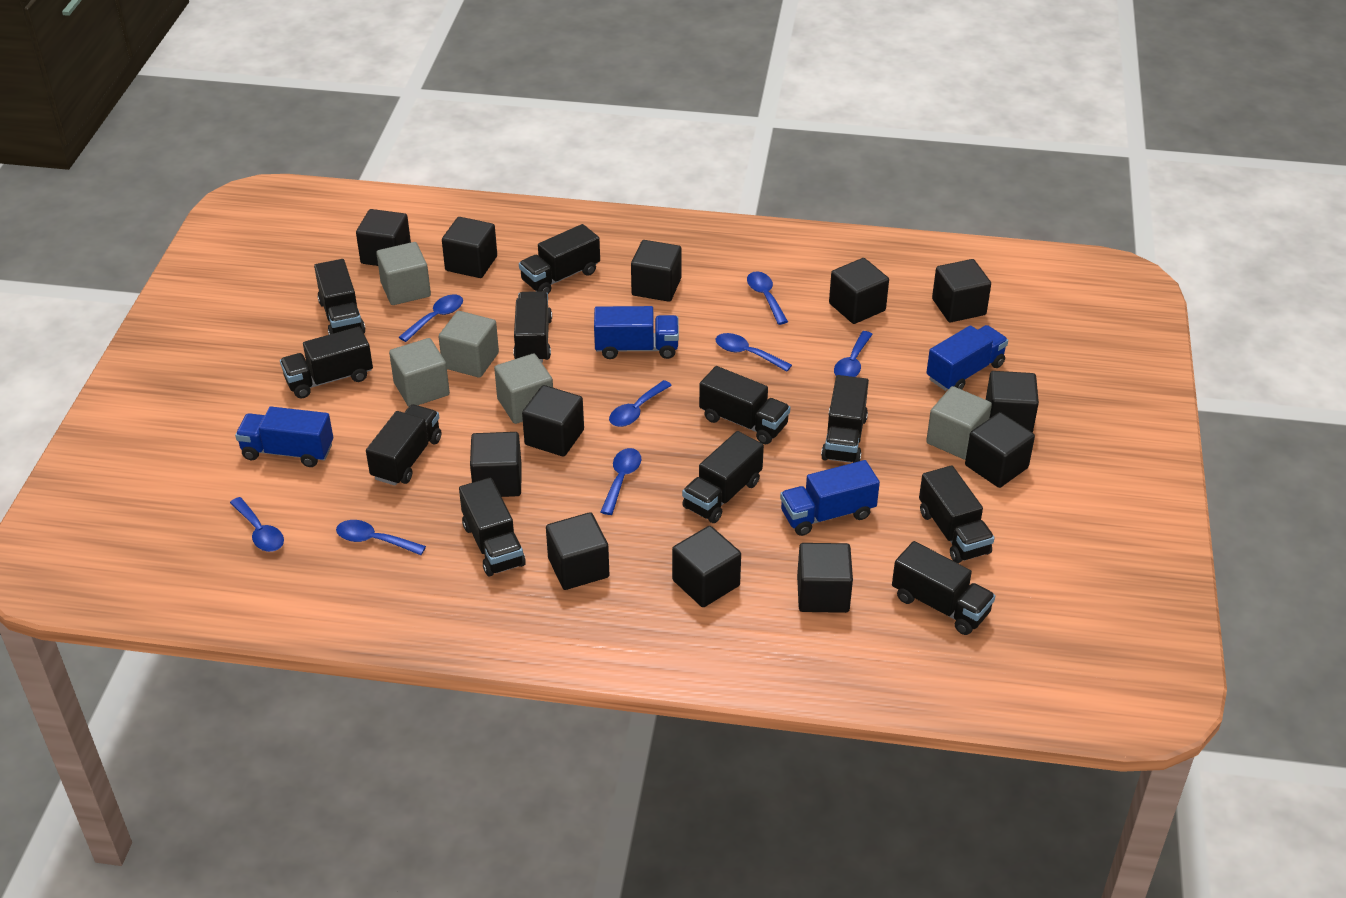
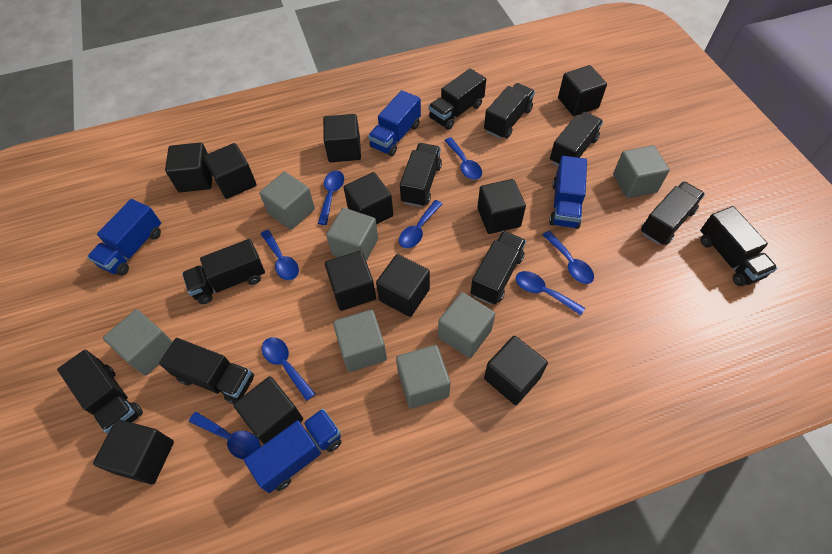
black cube: 12 -> 11
black truck: 11 -> 10
grey cube: 5 -> 7

